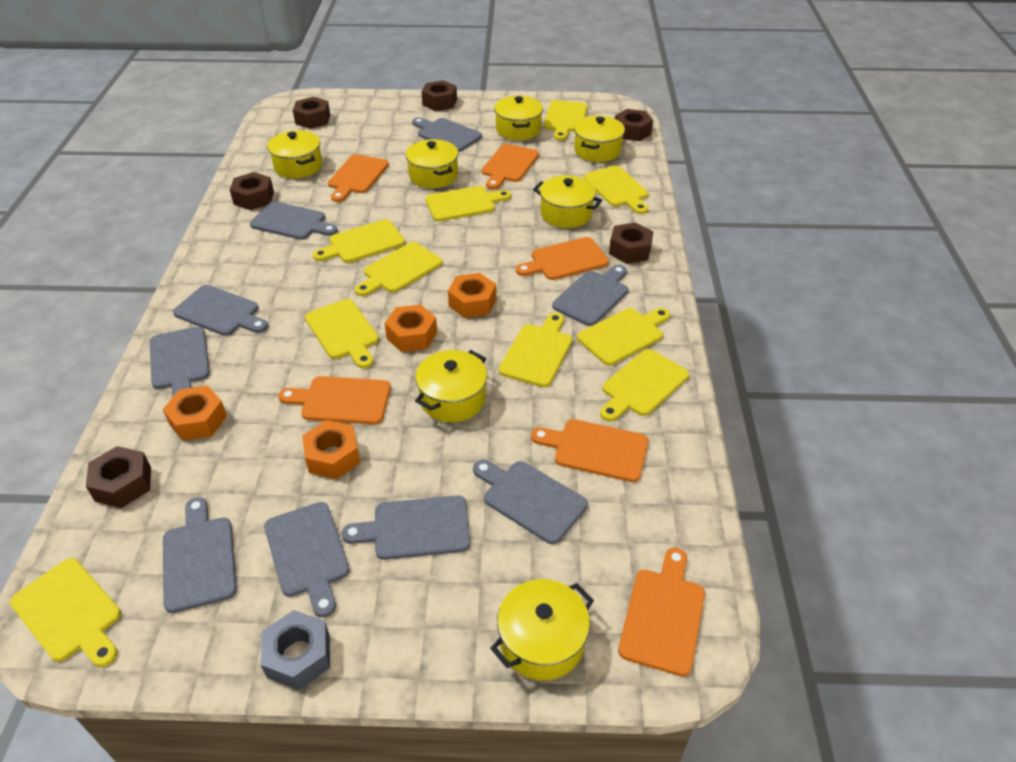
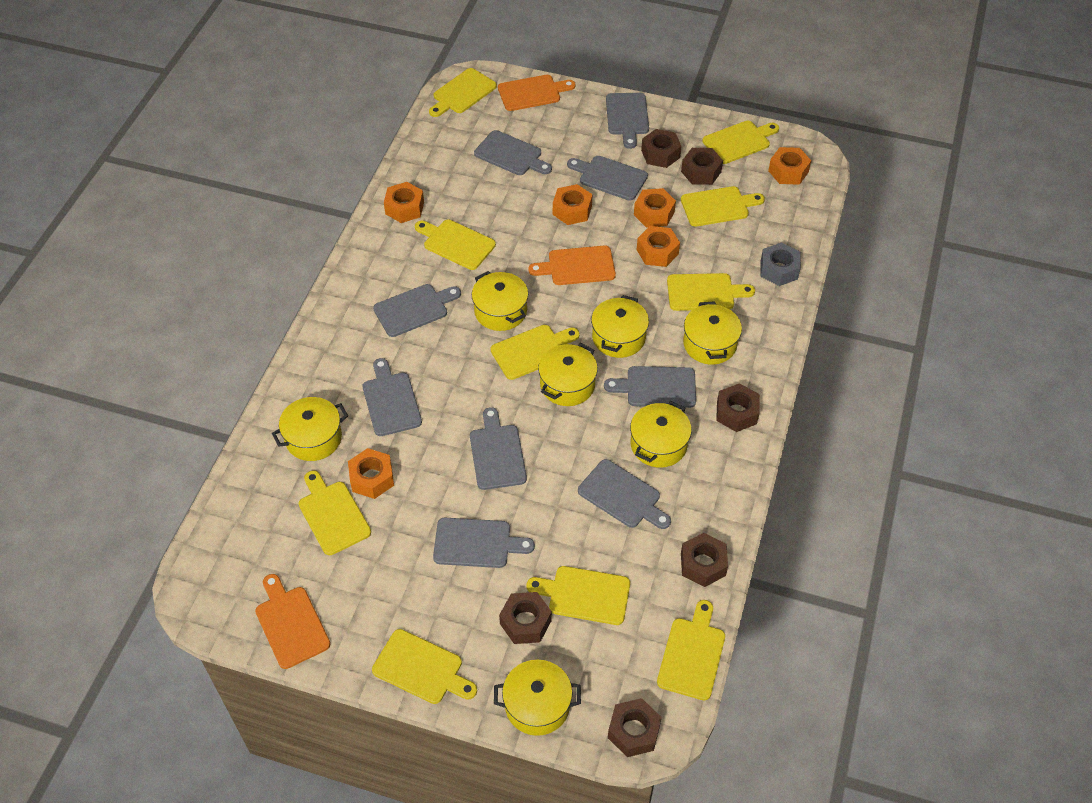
orange cutting board: 6 -> 3
orange nut: 4 -> 6

